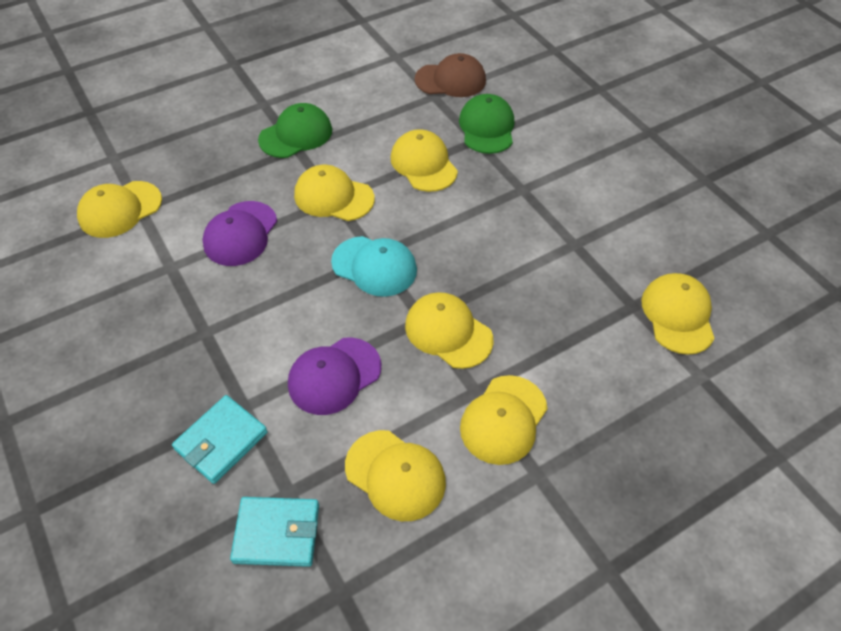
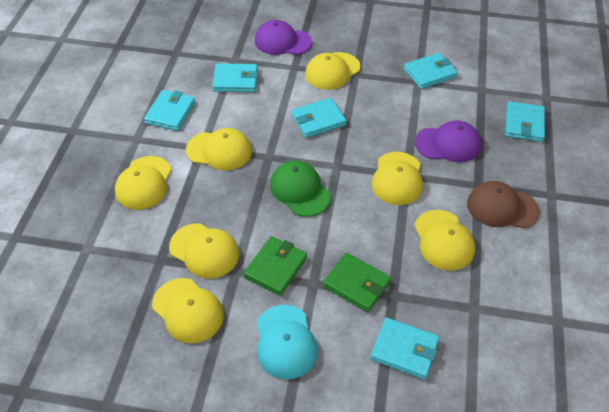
green cap: 2 -> 1
green wallet: 0 -> 2
turquoise wallet: 2 -> 6

